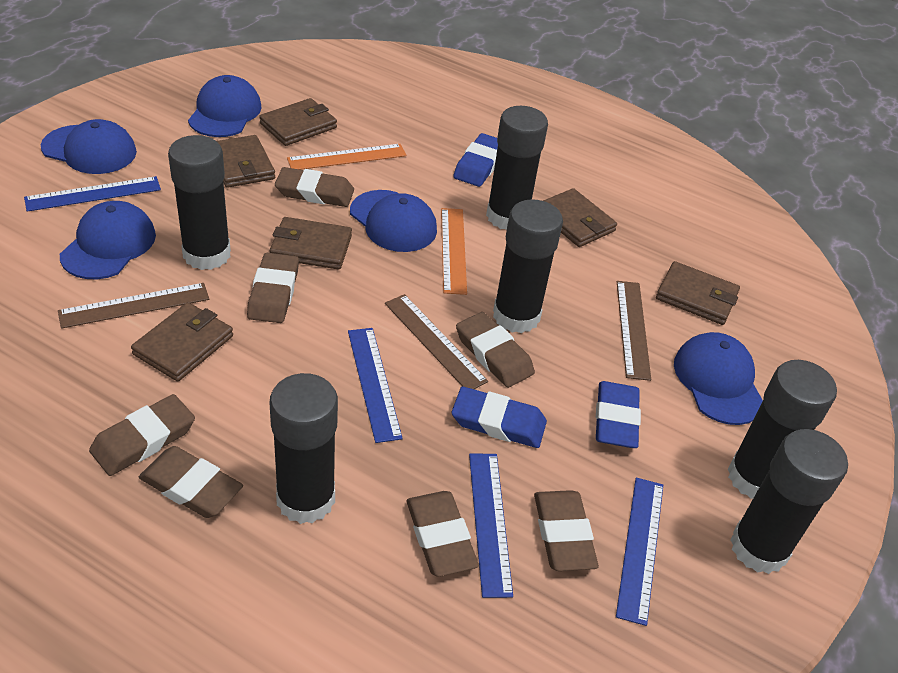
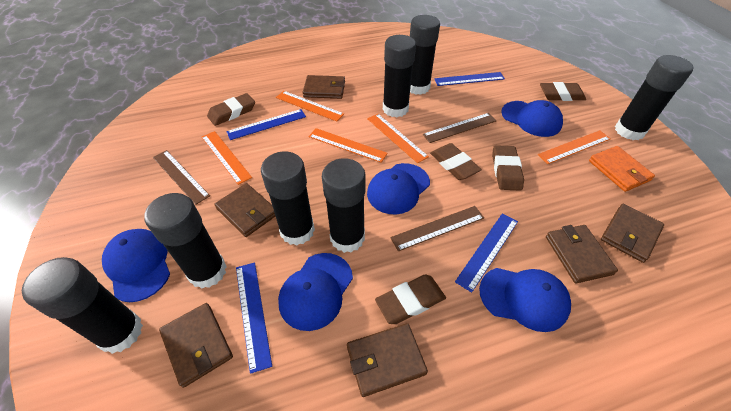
black glue stick: 6 -> 7
blue eraser: 3 -> 0
brown eraser: 7 -> 5
orange ruler: 2 -> 5
orange wallet: 0 -> 1

